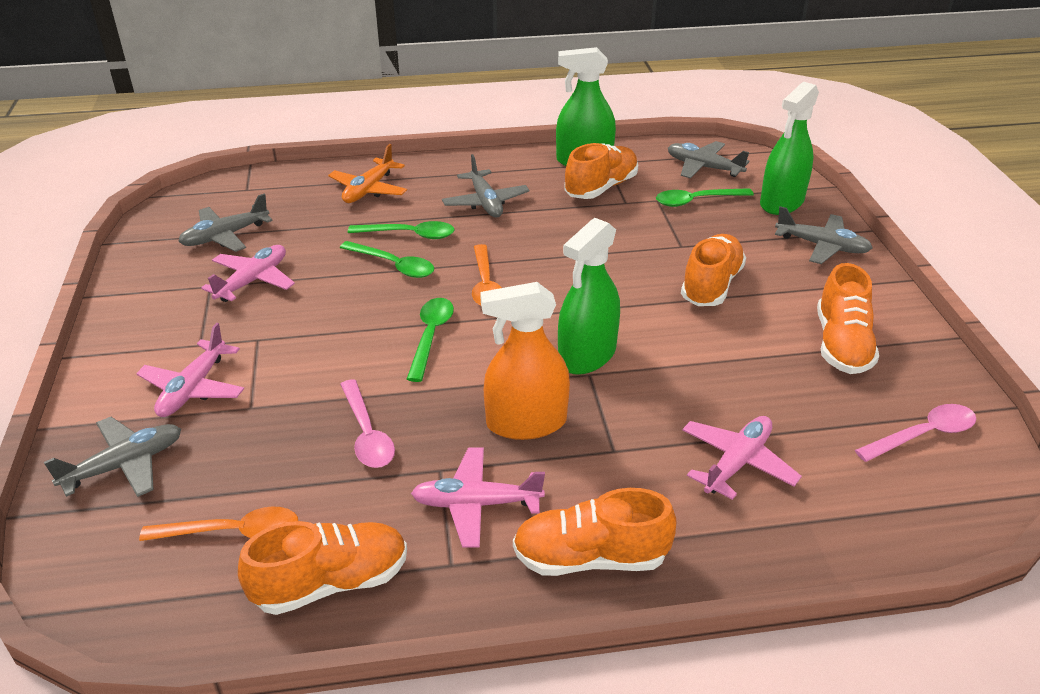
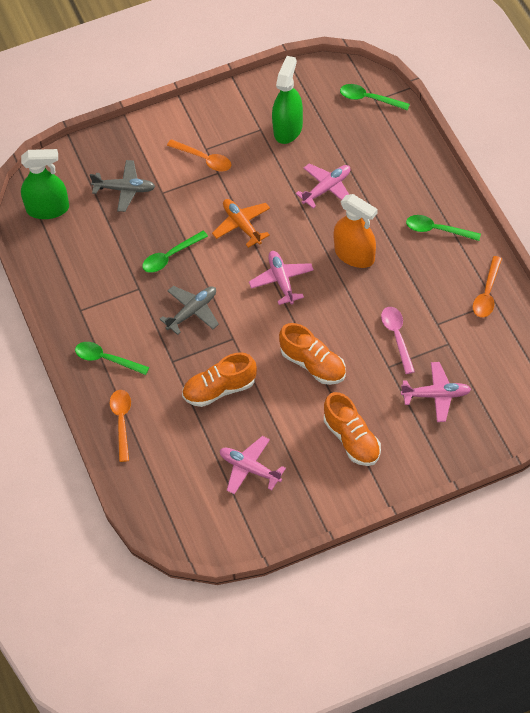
green spray bottle: 3 -> 2
grey plane: 5 -> 2
orange shoe: 5 -> 3
orange spoon: 2 -> 3
pink spoon: 2 -> 1

